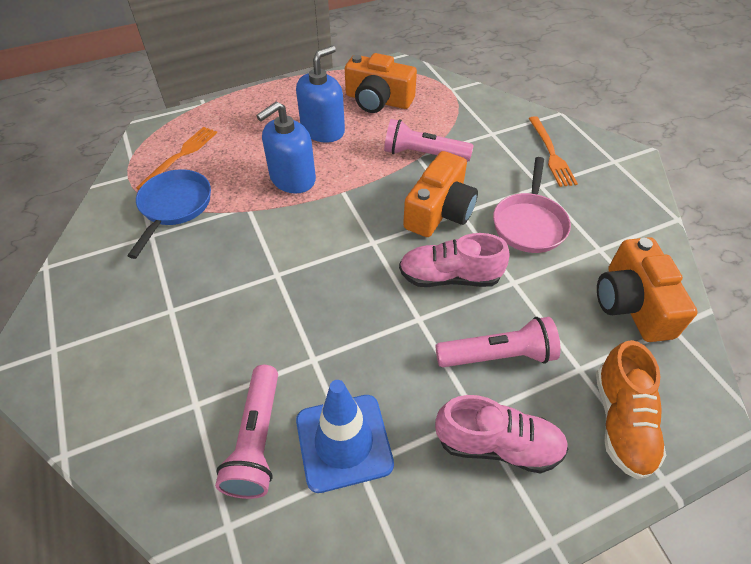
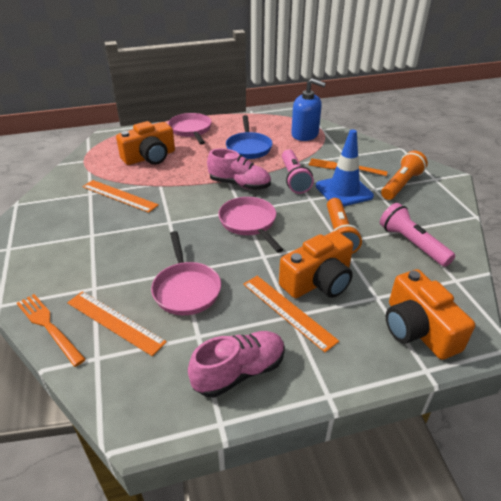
blue soap dispenser: 2 -> 1
orange flashlight: 0 -> 2
orange ruler: 0 -> 3
orange shoe: 1 -> 0
pink flashlight: 3 -> 2
pink pan: 1 -> 3

